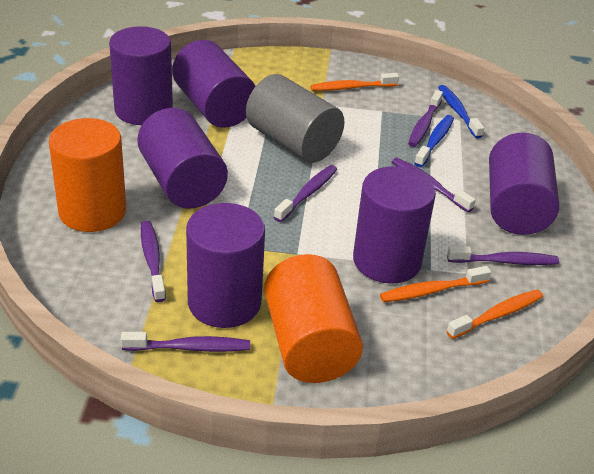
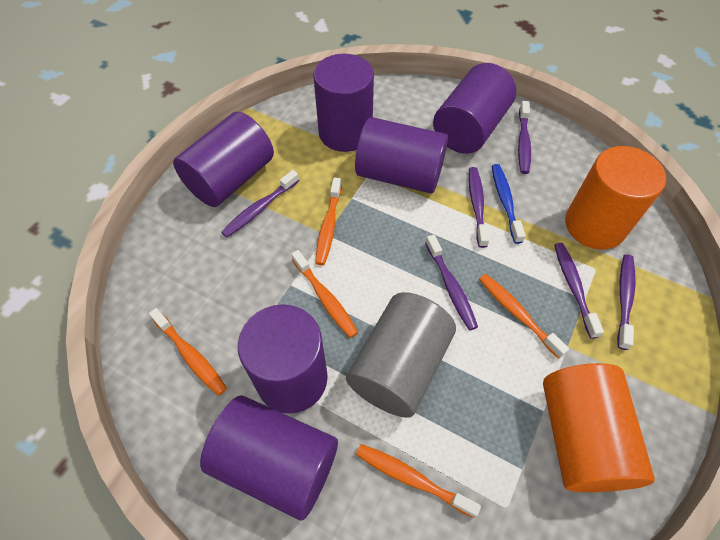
blue toothbrush: 2 -> 1
orange toothbrush: 3 -> 5

